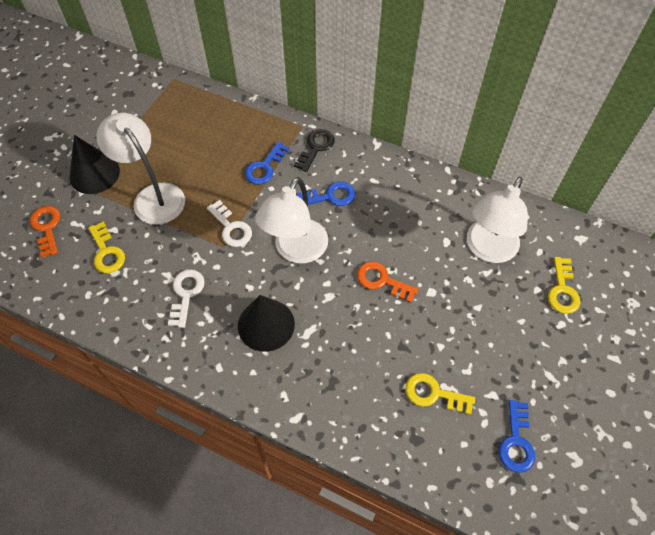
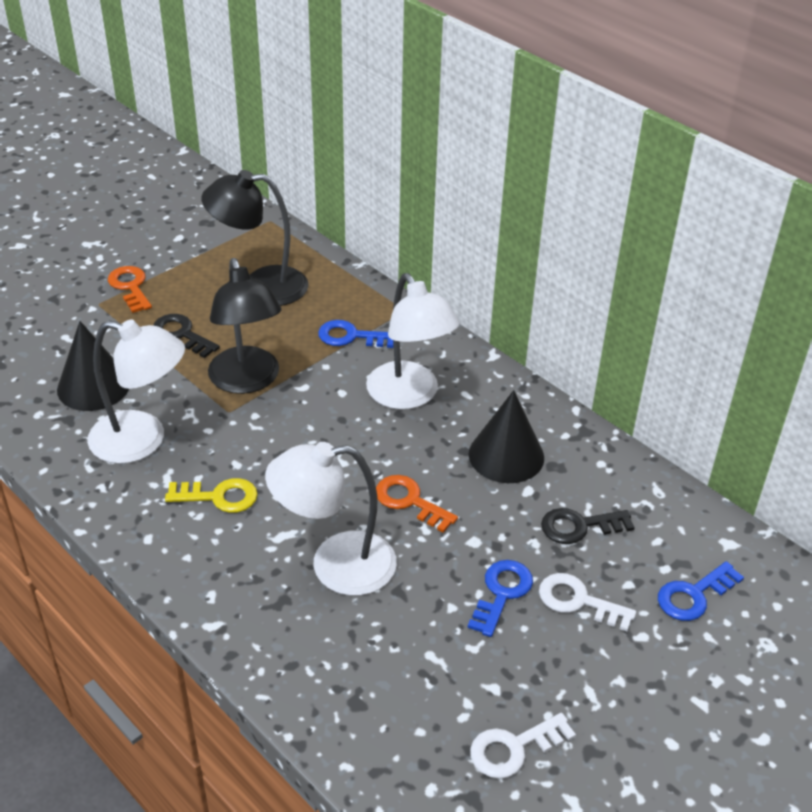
black key: 1 -> 2
black lamp: 0 -> 2
yellow key: 3 -> 1

